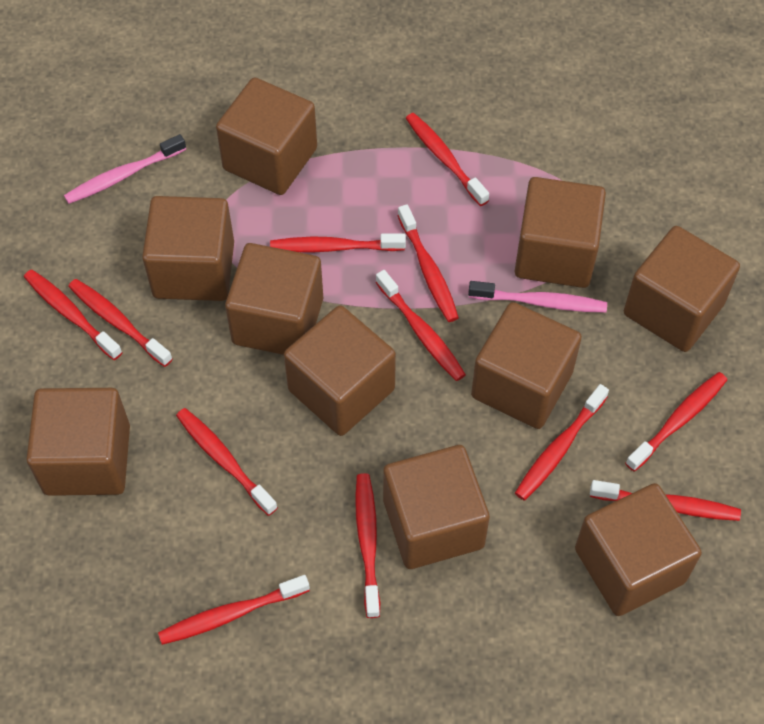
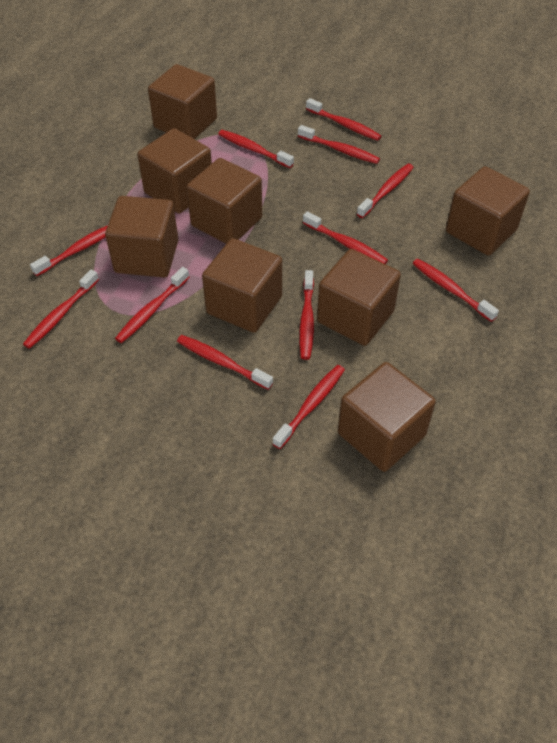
brown cube: 10 -> 8
pink toothbrush: 2 -> 0

